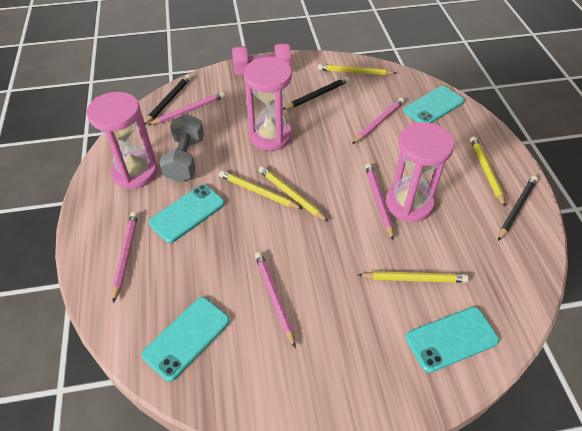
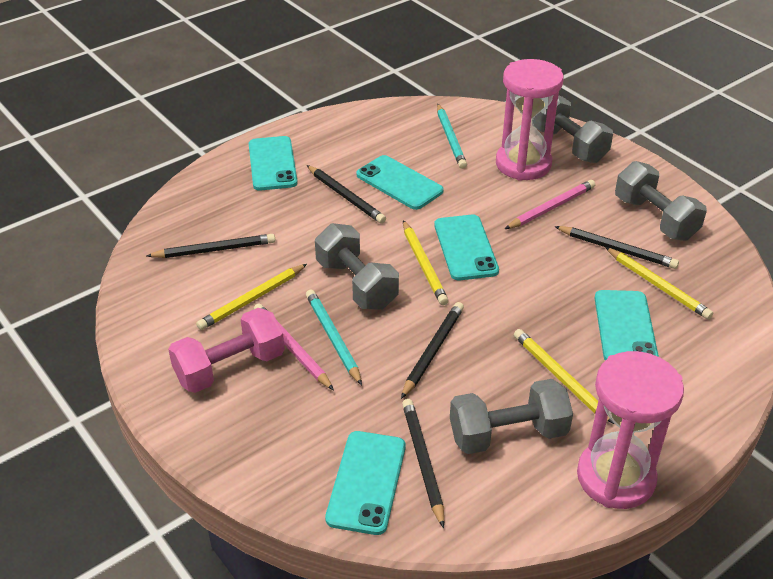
black pencil: 3 -> 5
grey dumbbell: 1 -> 4
pink hourglass: 3 -> 2
pink pencil: 5 -> 2
turquoise pencil: 0 -> 2
turquoise phone: 4 -> 5
yellow pencil: 5 -> 4

